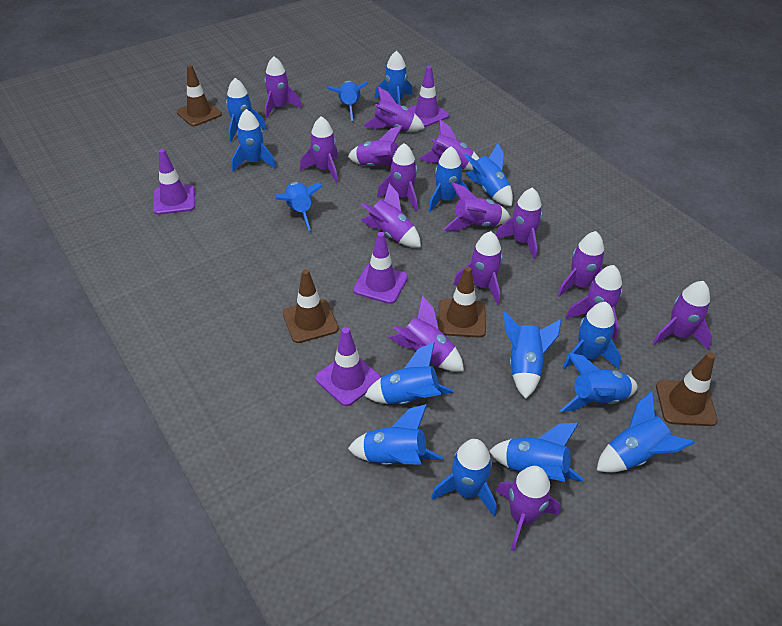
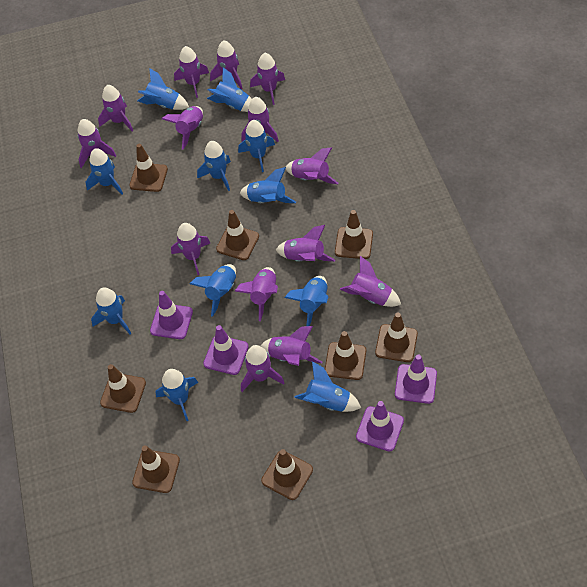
blue rocket: 15 -> 11
brown traffic cone: 4 -> 8
purple rocket: 15 -> 14

